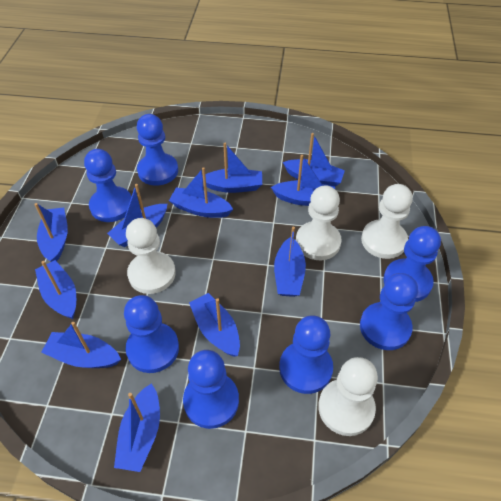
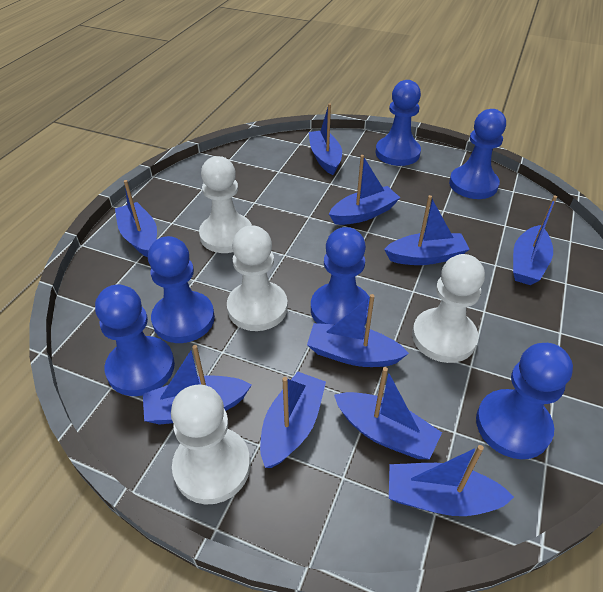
blue boat: 11 -> 10
blue pawn: 7 -> 6

